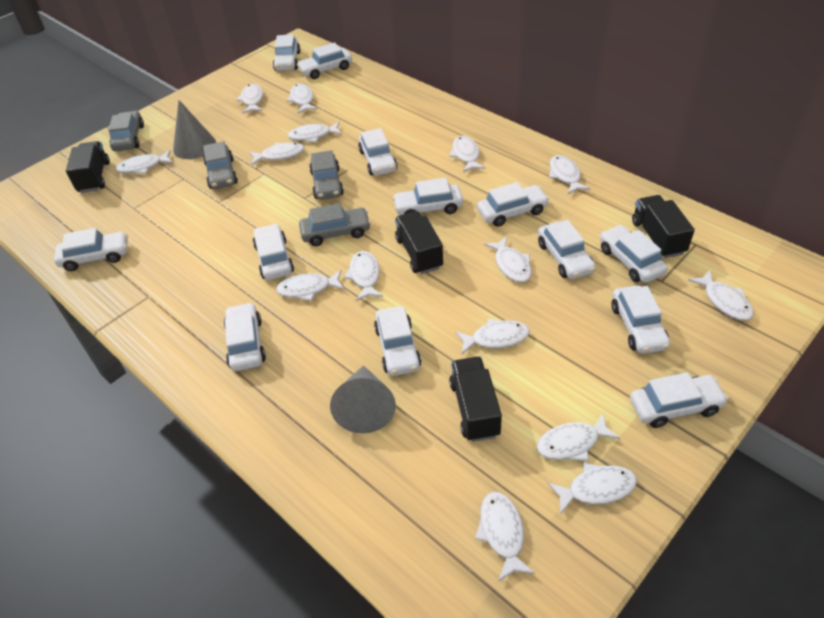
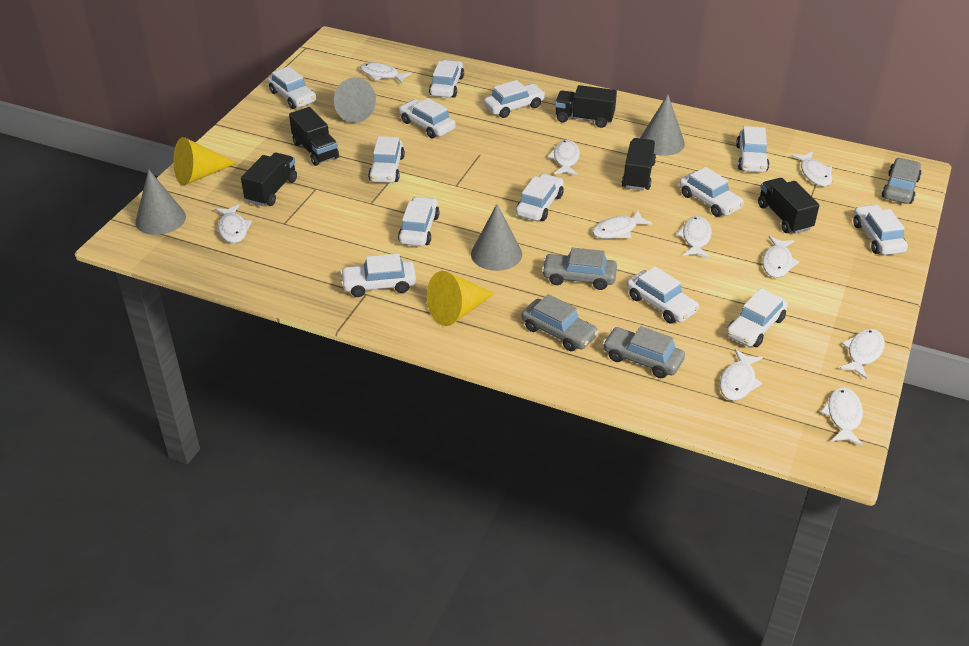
black truck: 4 -> 5
grey cone: 2 -> 4
white fish: 15 -> 10
yellow cone: 0 -> 2

